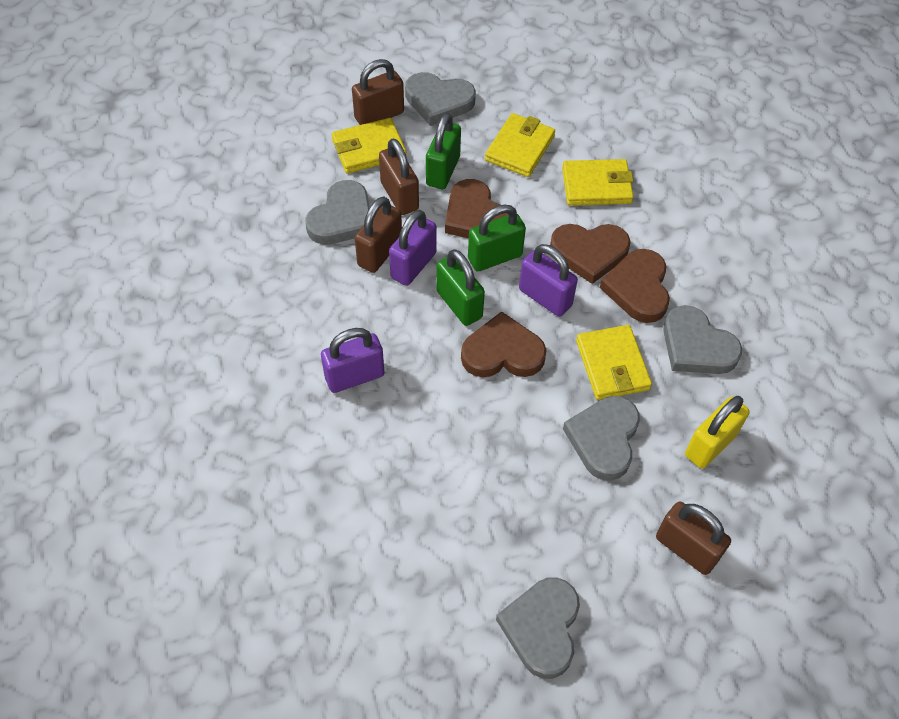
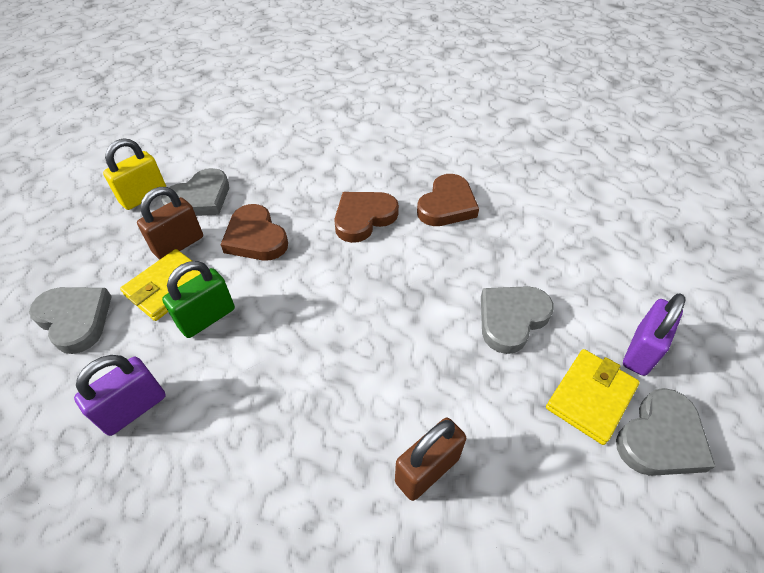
brown heart: 4 -> 3
brown padlock: 4 -> 2
green padlock: 3 -> 1
grey heart: 5 -> 4
purple padlock: 3 -> 2
yellow wallet: 4 -> 2

